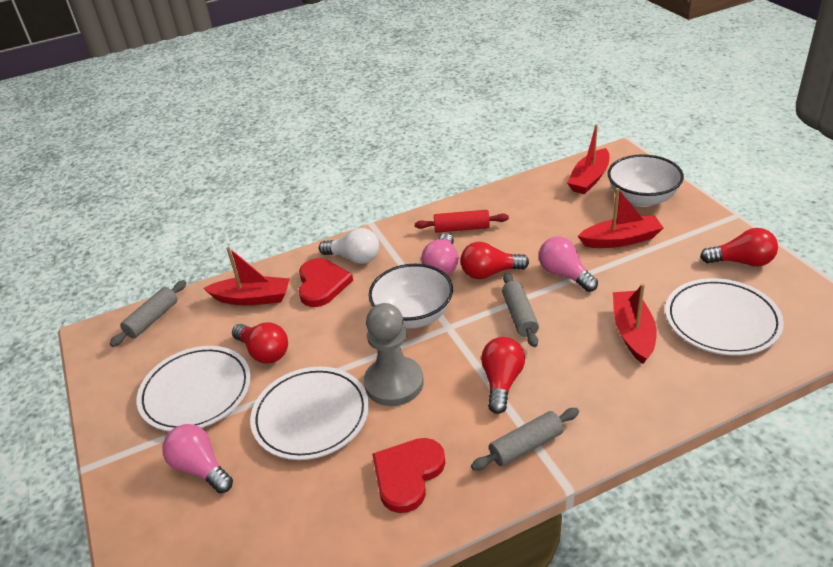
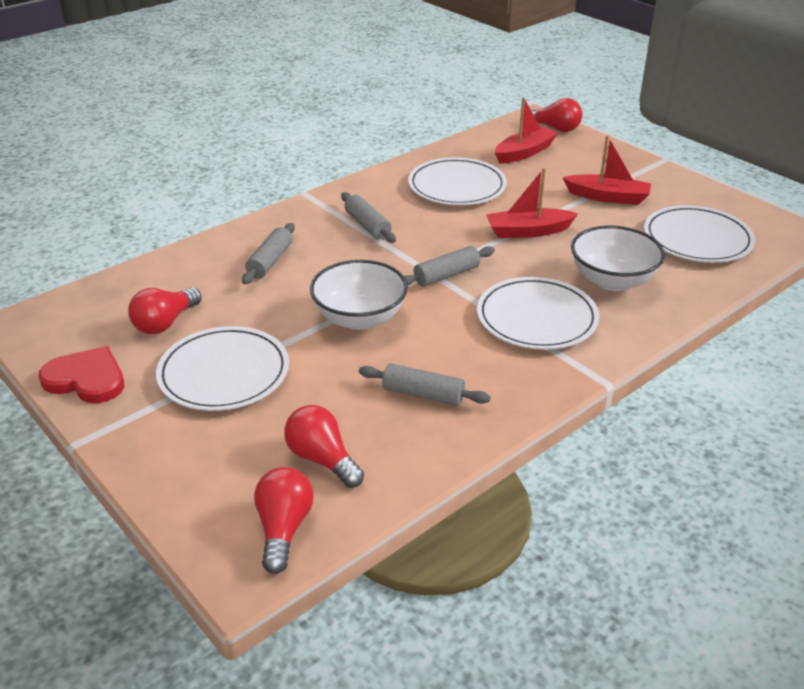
grey pawn: 1 -> 0
grey rolling pin: 3 -> 4
pink light bulb: 3 -> 0
red boat: 4 -> 3
red heart: 2 -> 1
red rolling pin: 1 -> 0
white light bulb: 1 -> 0
white plate: 3 -> 4

